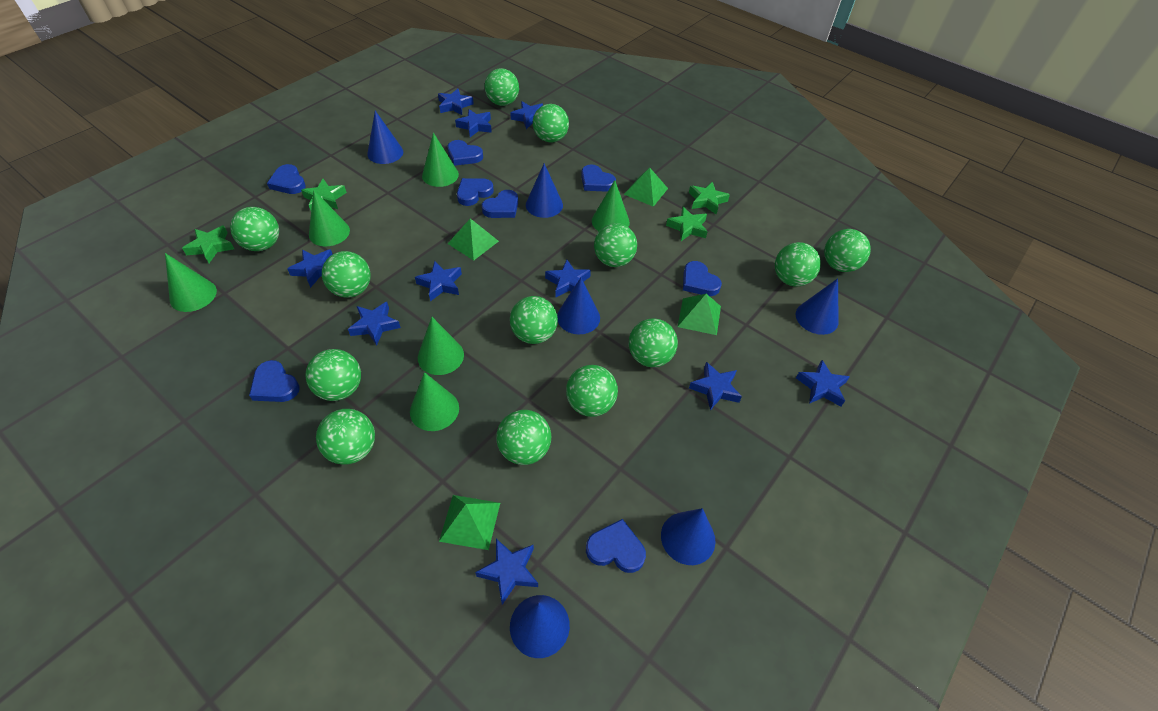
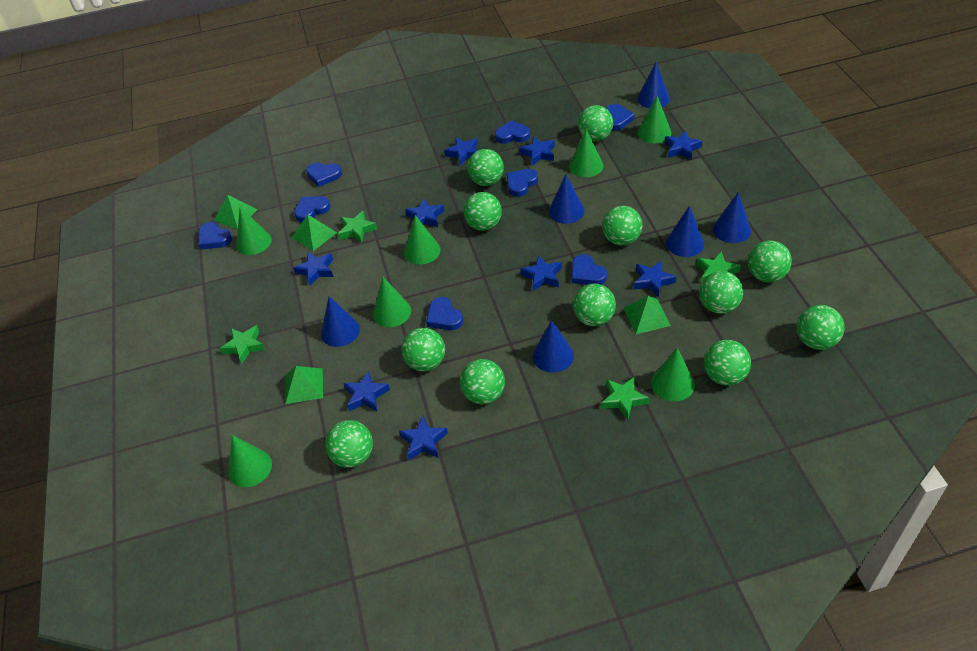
blue star: 10 -> 9
green ball: 13 -> 12
green cone: 6 -> 7

